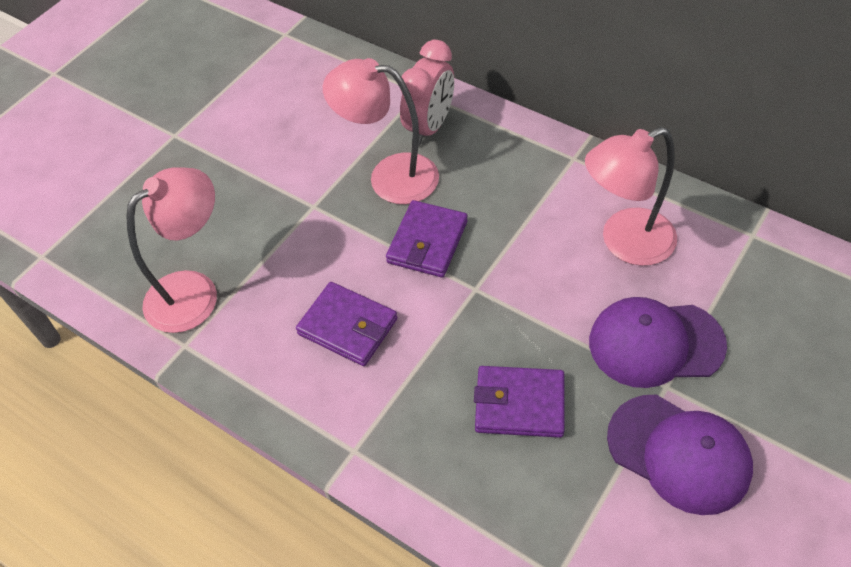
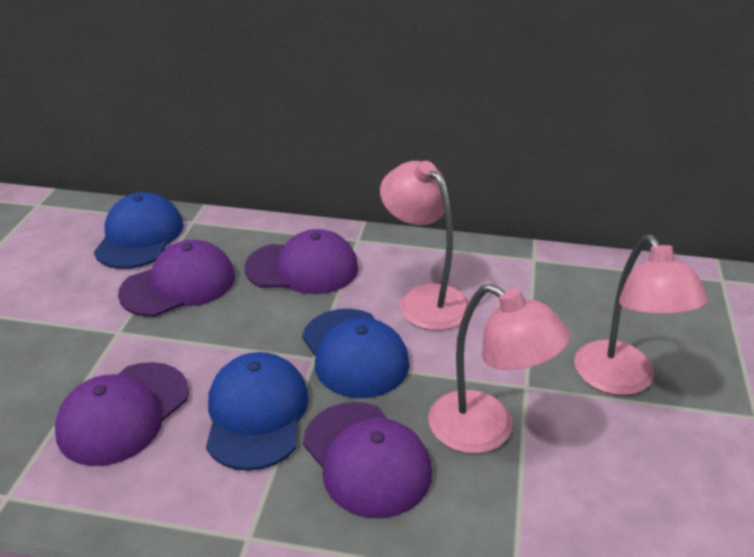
blue cap: 0 -> 3
pink clock: 1 -> 0
purple cap: 2 -> 4
purple wallet: 3 -> 0

